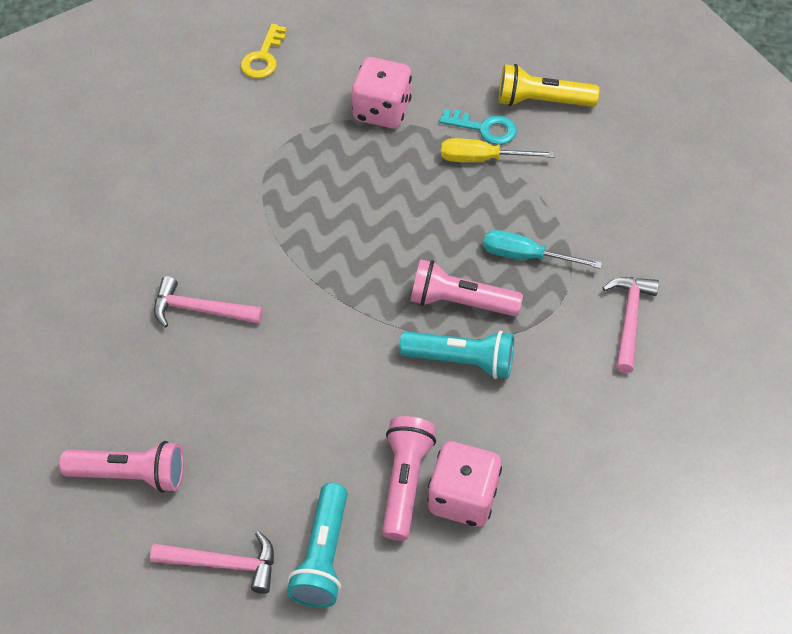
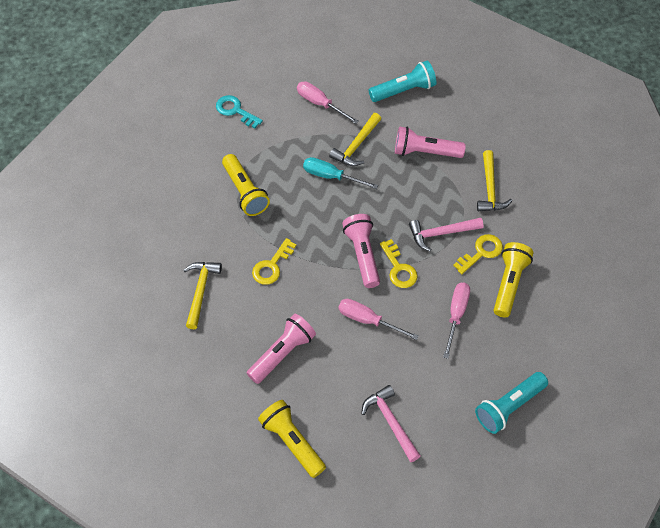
pink dice: 2 -> 0
pink hammer: 3 -> 2
pink screwdriver: 0 -> 3
yellow flashlight: 1 -> 3
yellow hammer: 0 -> 3
yellow key: 1 -> 3
yellow screwdriver: 1 -> 0

